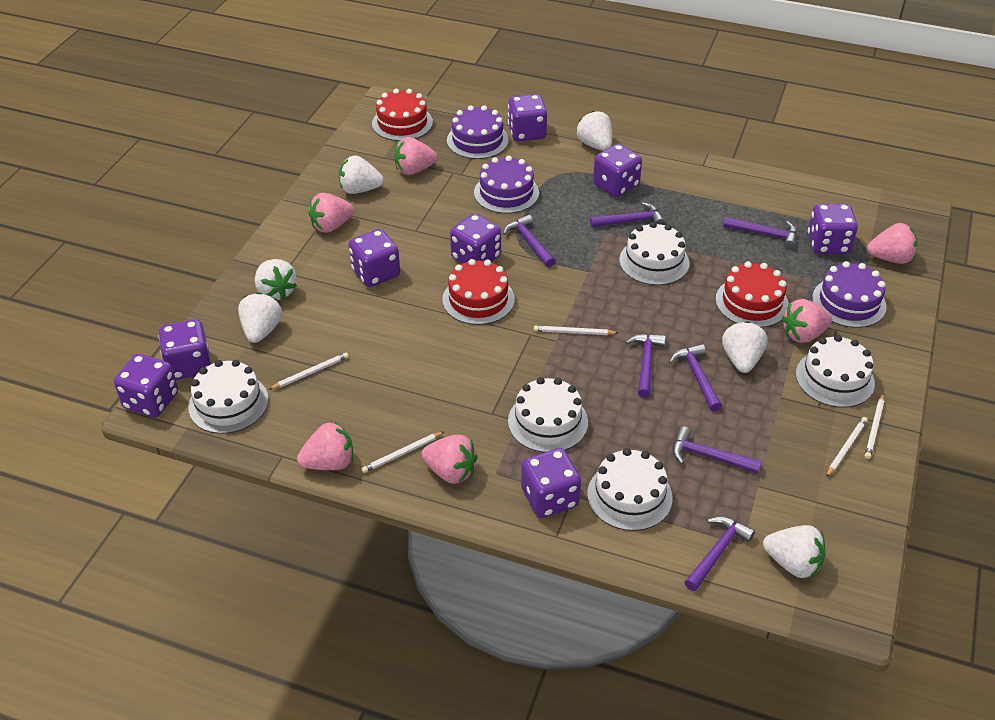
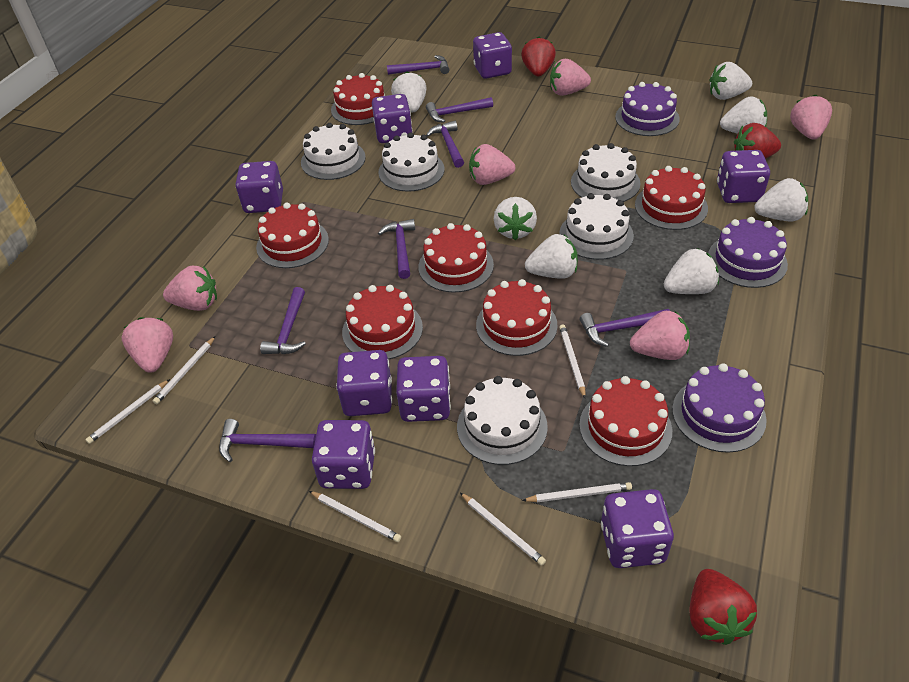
red cake: 3 -> 7
red strawberry: 0 -> 3
white pencil: 5 -> 6
white strawberry: 6 -> 7

